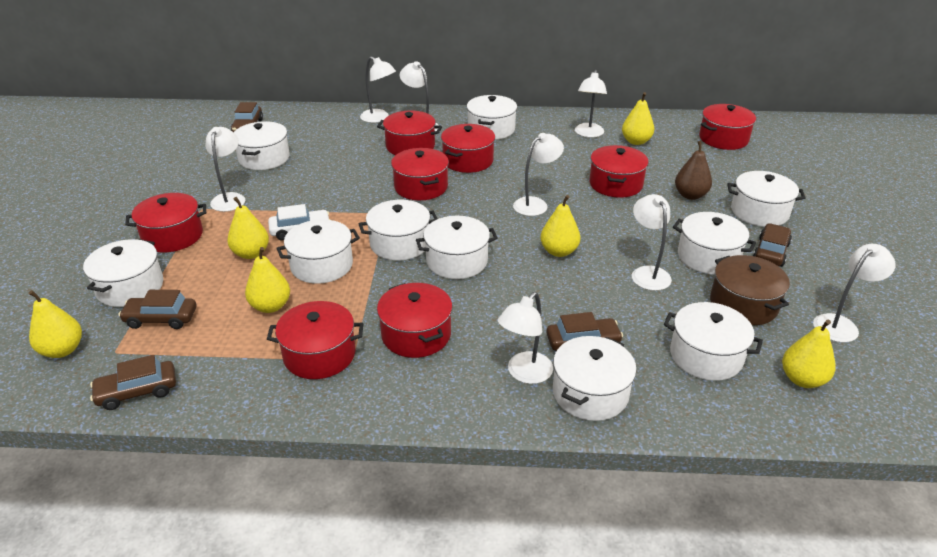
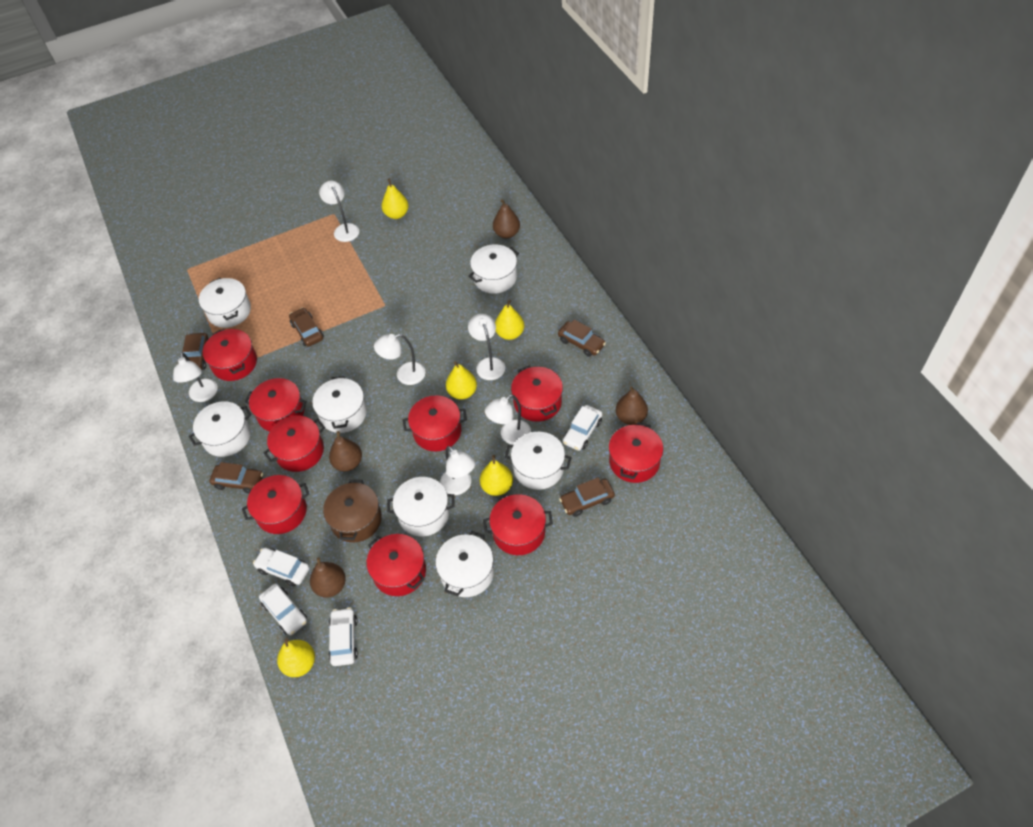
brown pear: 1 -> 4
red pot: 8 -> 9
white car: 1 -> 4
white lamp: 8 -> 6
white pot: 10 -> 7
yellow pear: 6 -> 5

